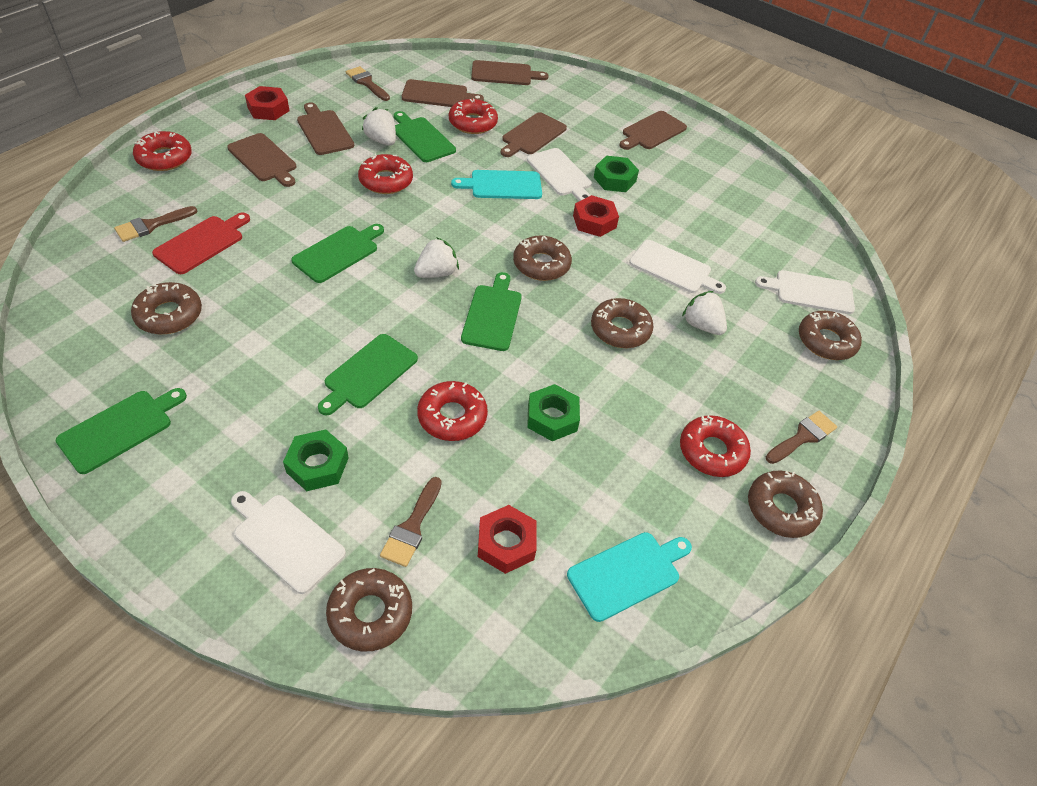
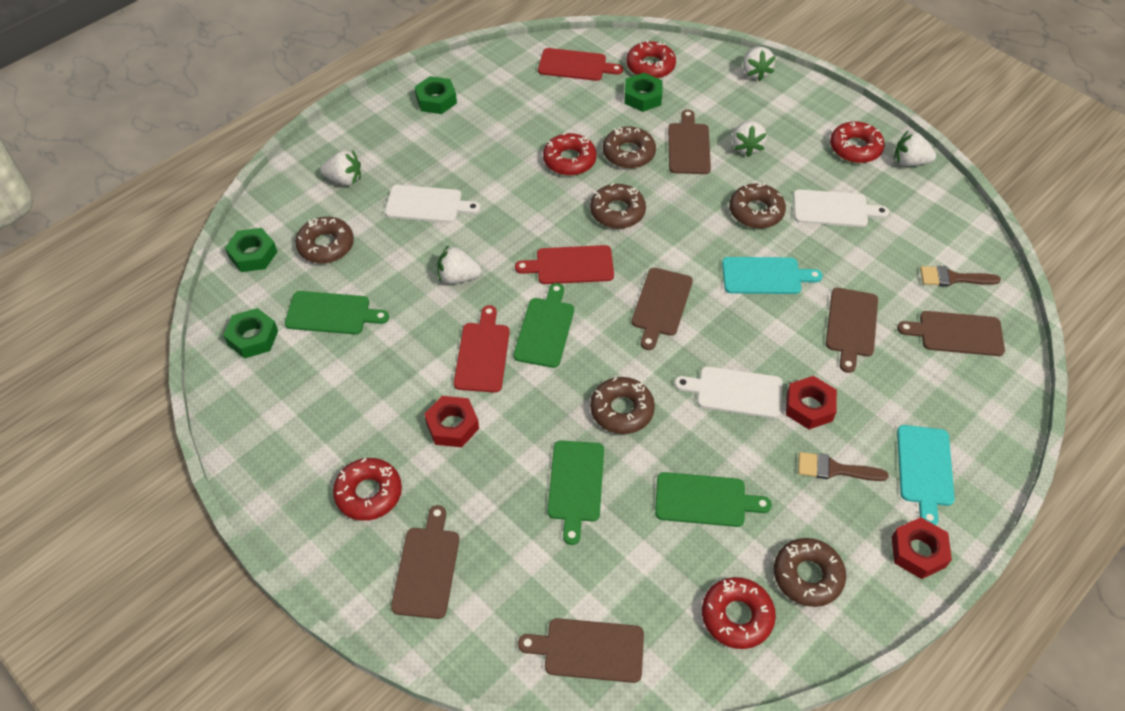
brown brush: 4 -> 2
green cutting board: 5 -> 4
green nut: 3 -> 4
red cutting board: 1 -> 3
white cutting board: 4 -> 3
white strawberry: 3 -> 5

